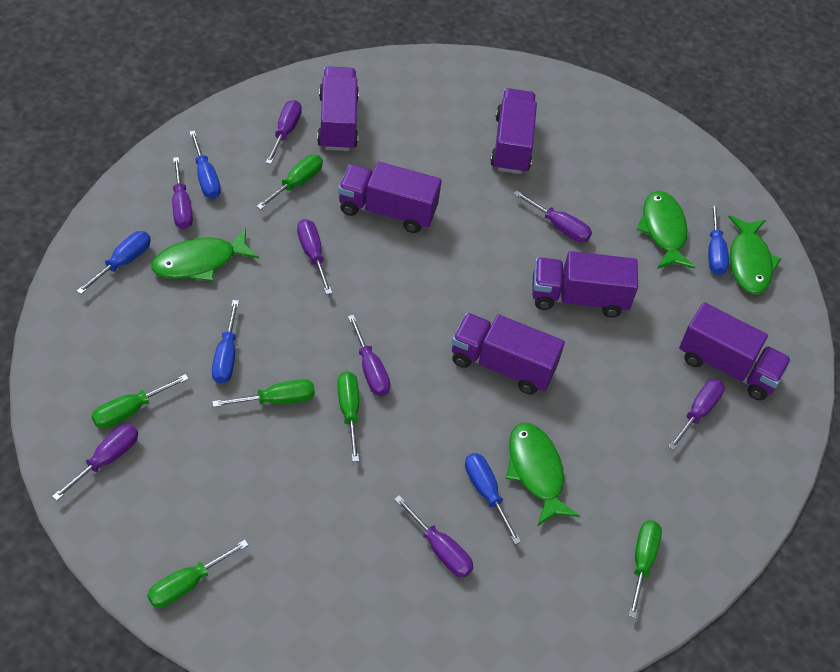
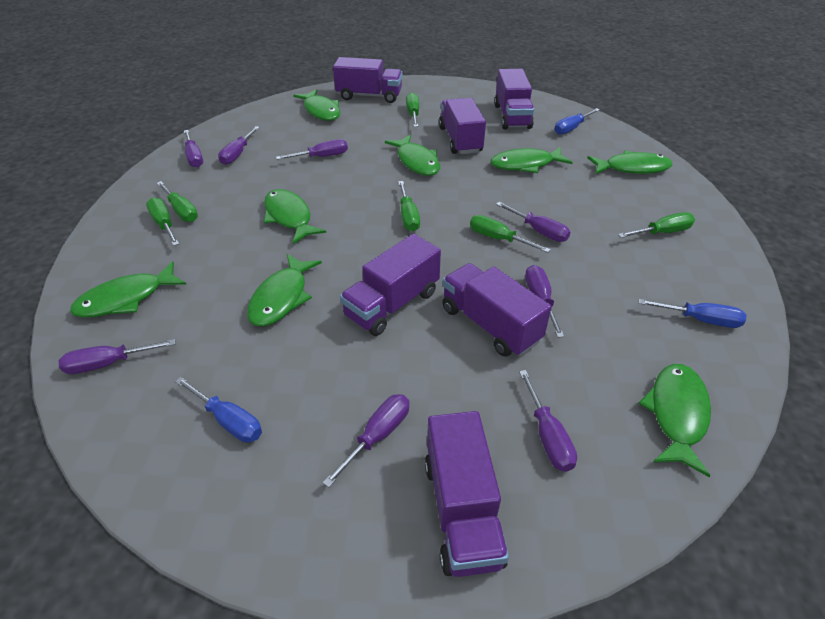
blue screwdriver: 5 -> 3
green fish: 4 -> 8

